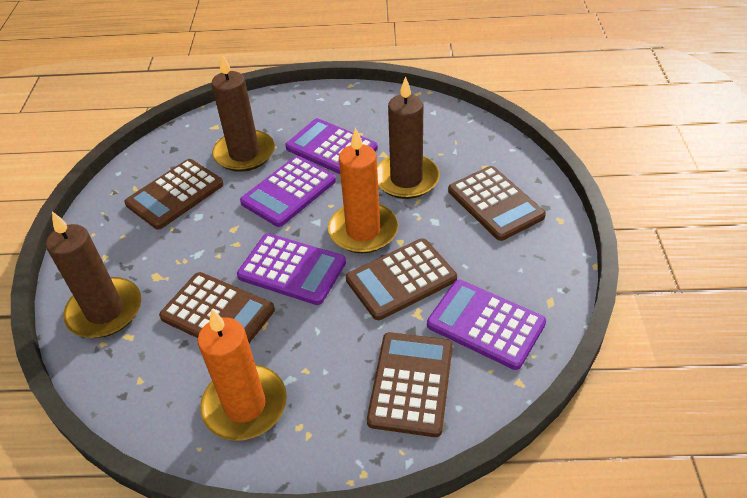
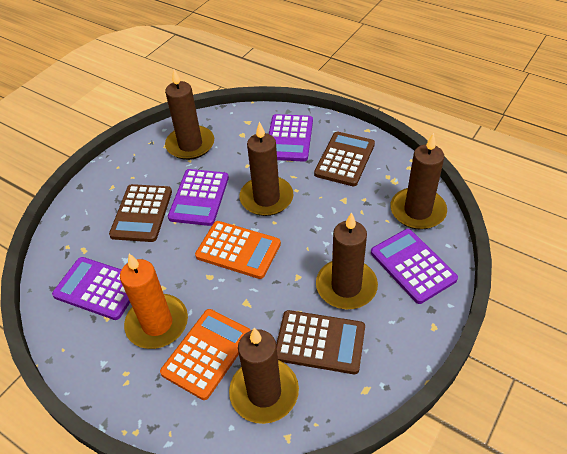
brown calculator: 5 -> 3
brown candle: 3 -> 5
orange calculator: 0 -> 2
orange candle: 2 -> 1

